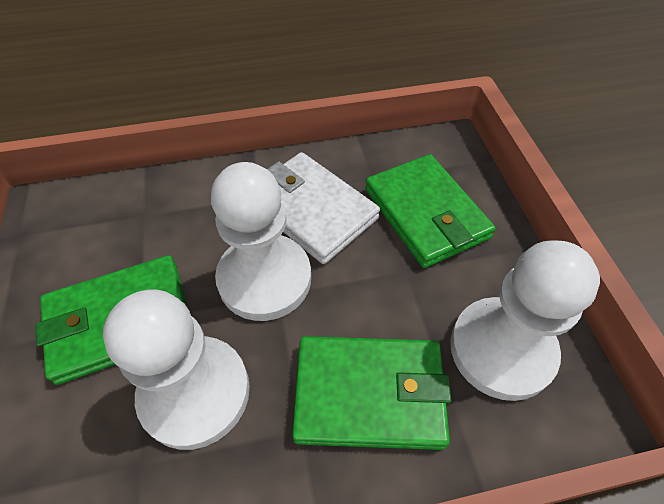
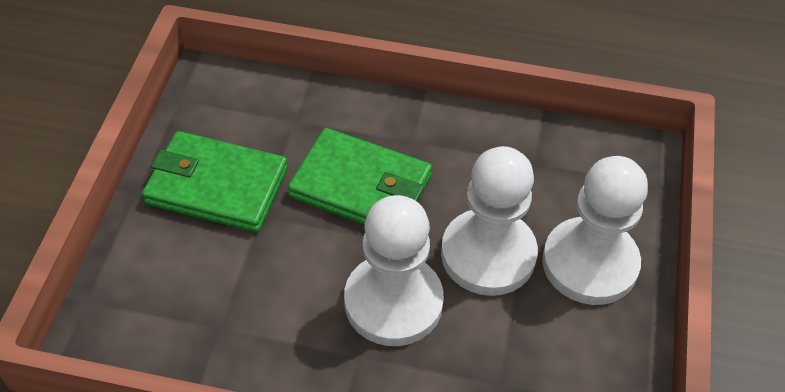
green wallet: 3 -> 2
white wallet: 1 -> 0

